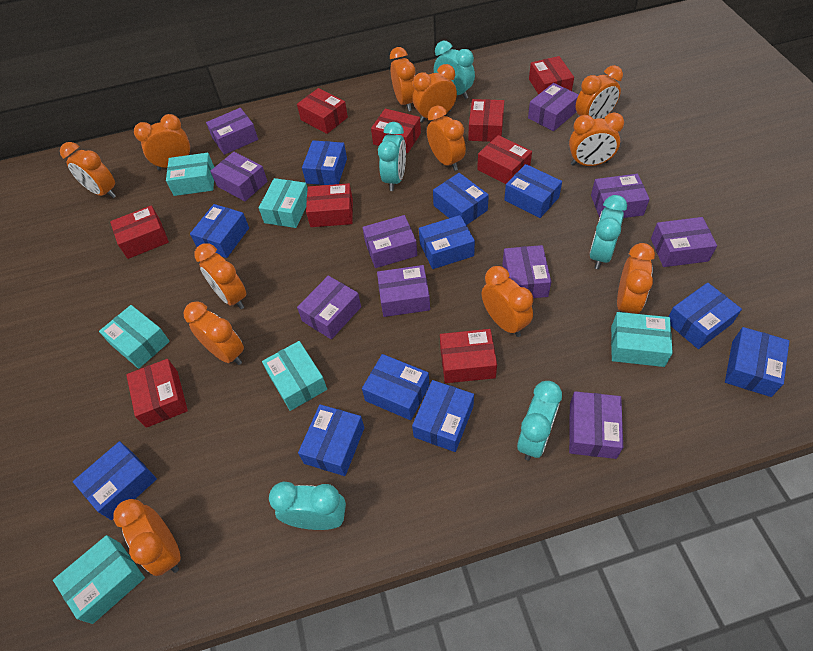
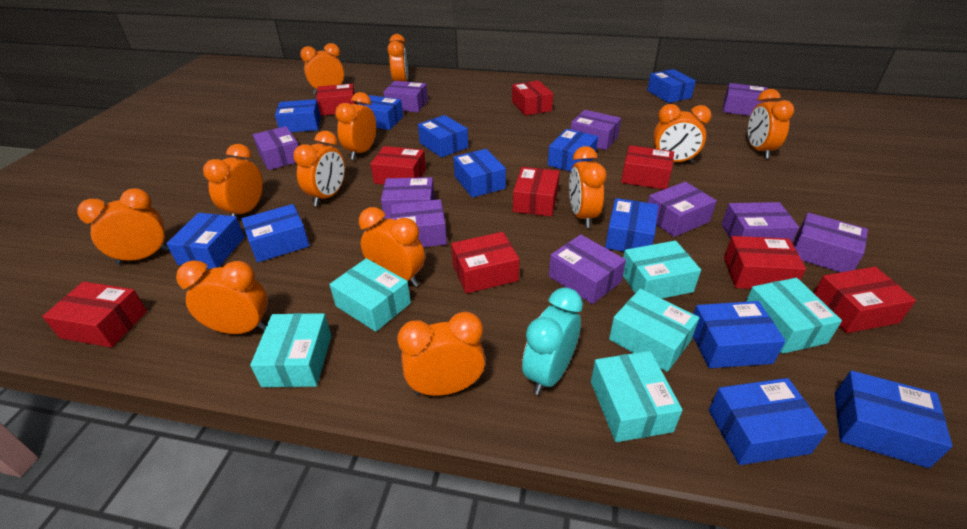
blue box: 11 -> 12
turquoise clock: 5 -> 1

